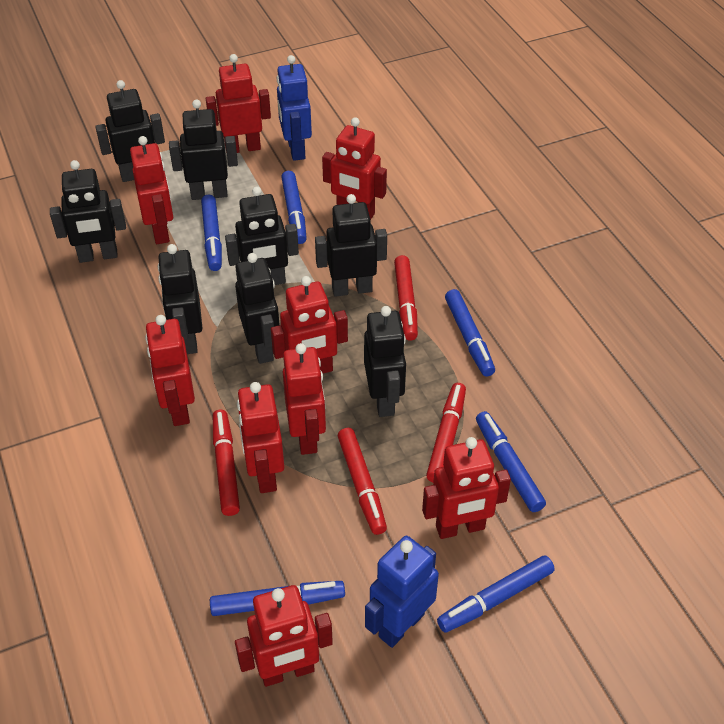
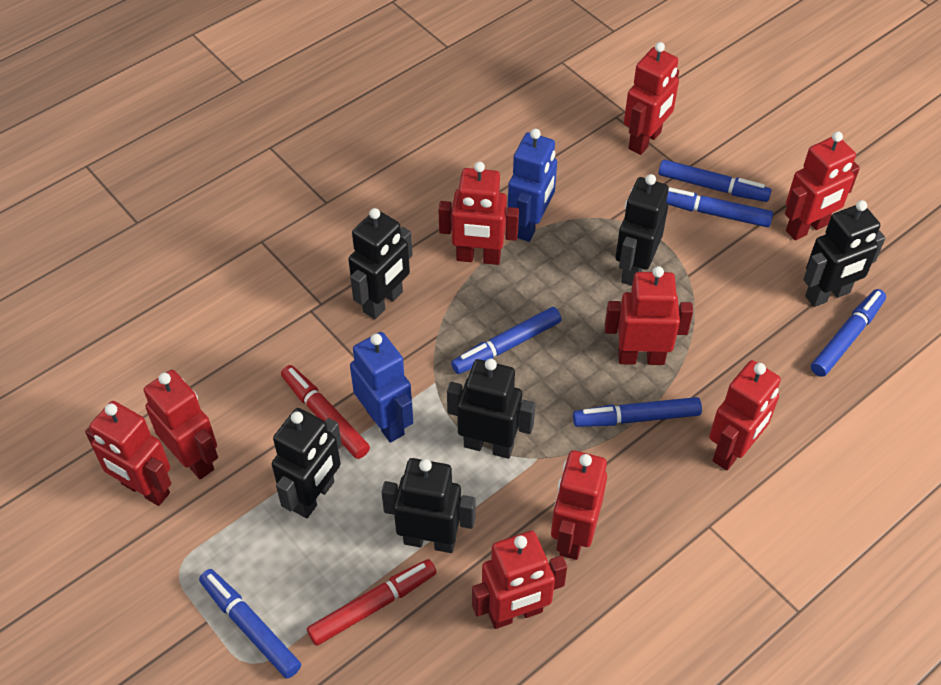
black robot: 8 -> 6
red marker: 4 -> 2

